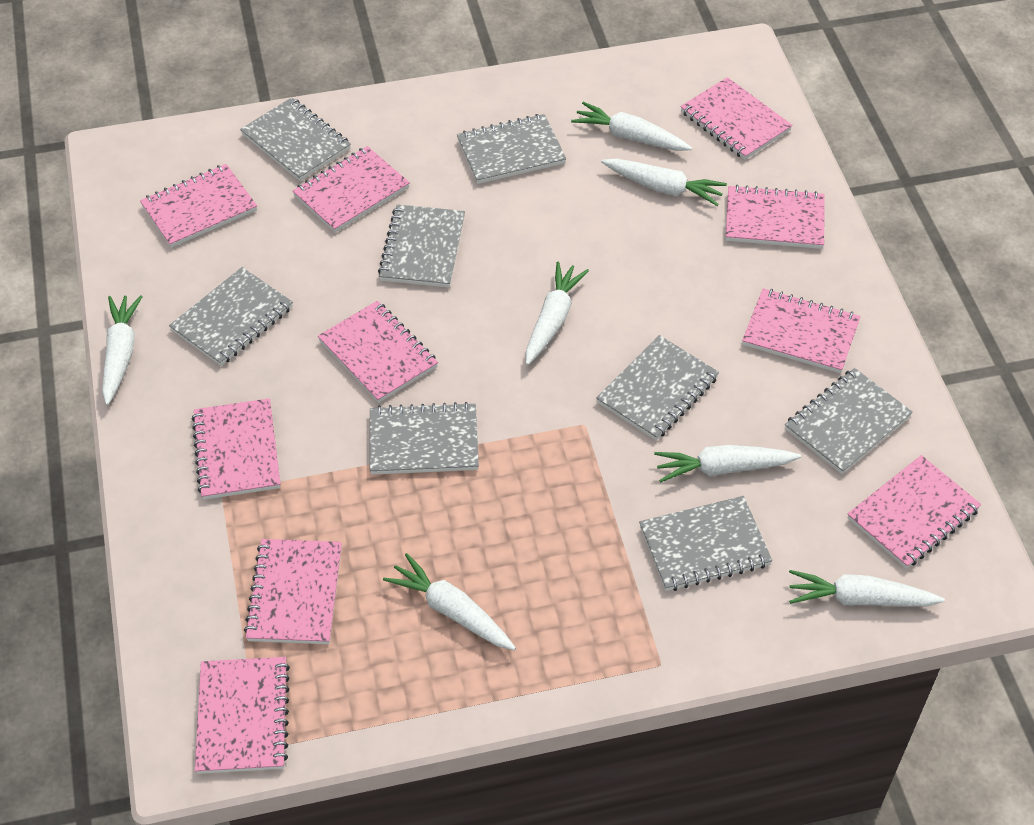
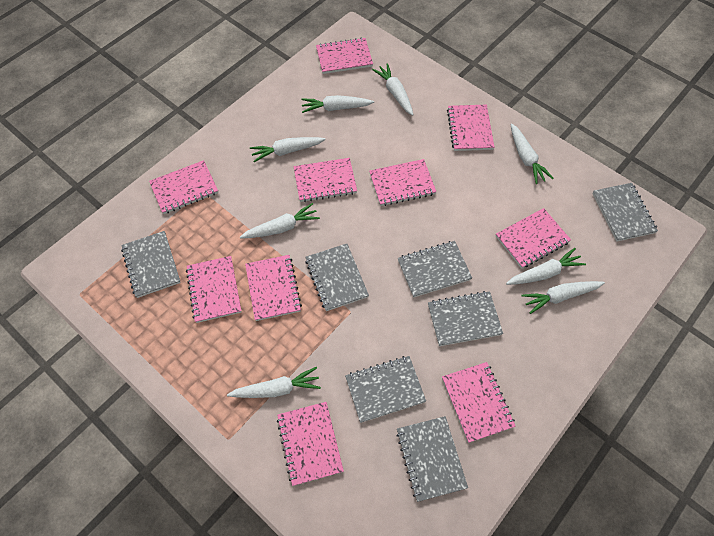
grey notebook: 8 -> 7
white carrot: 7 -> 8

